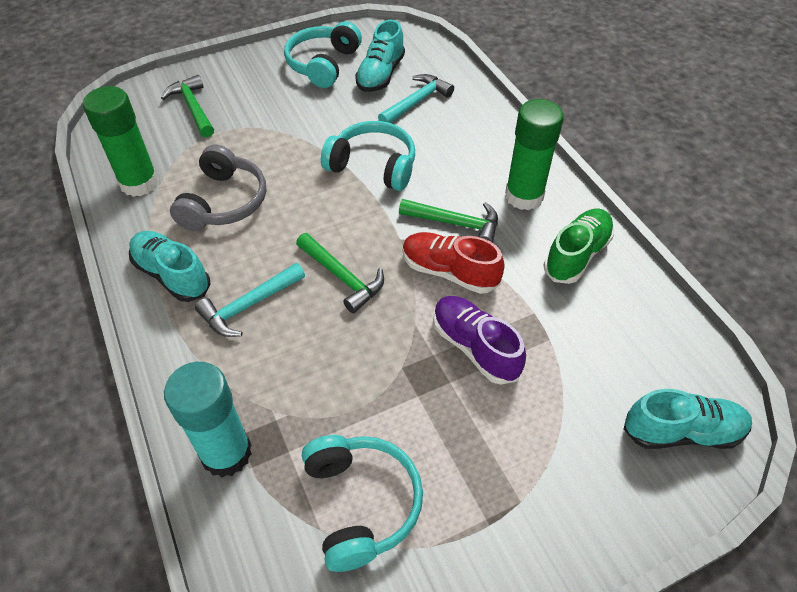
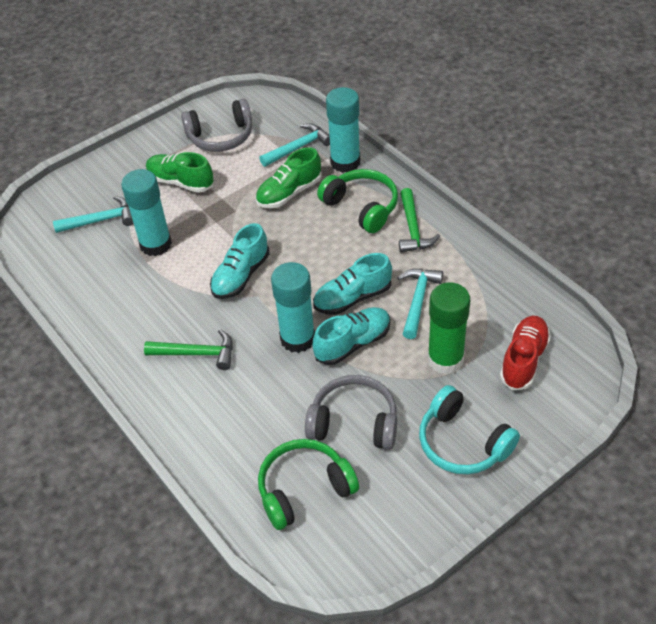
green glue stick: 2 -> 1
green hammer: 3 -> 2
green headphones: 0 -> 2
green shoe: 1 -> 2
grey headphones: 1 -> 2
purple shoe: 1 -> 0
turquoise glue stick: 1 -> 3
turquoise hammer: 2 -> 3
turquoise headphones: 3 -> 1

